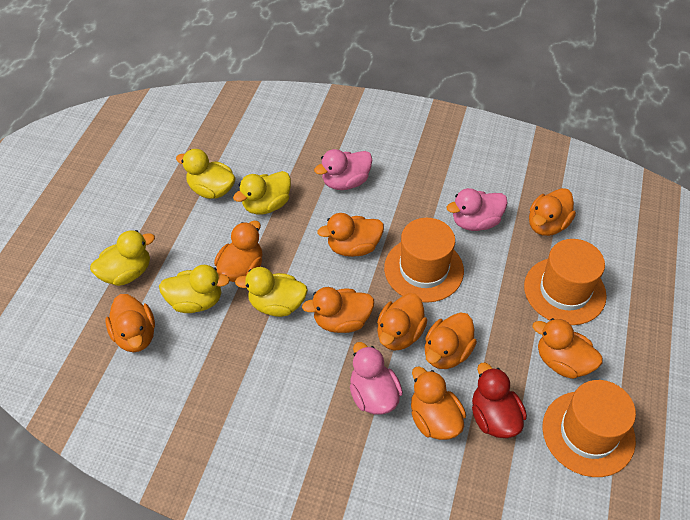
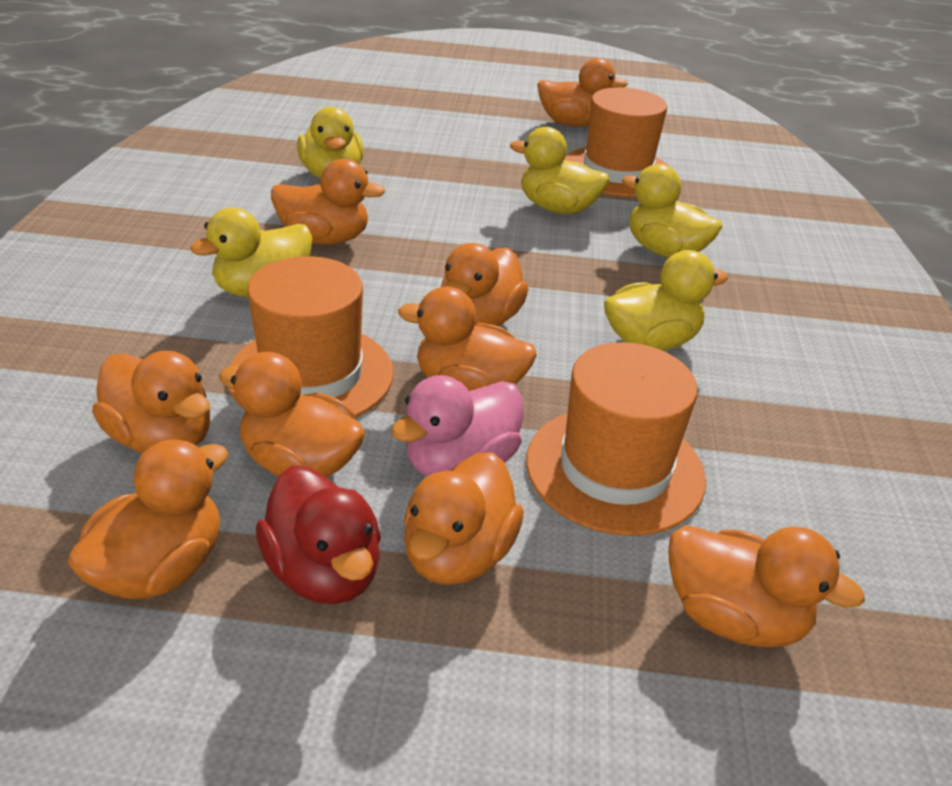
pink duck: 3 -> 1

